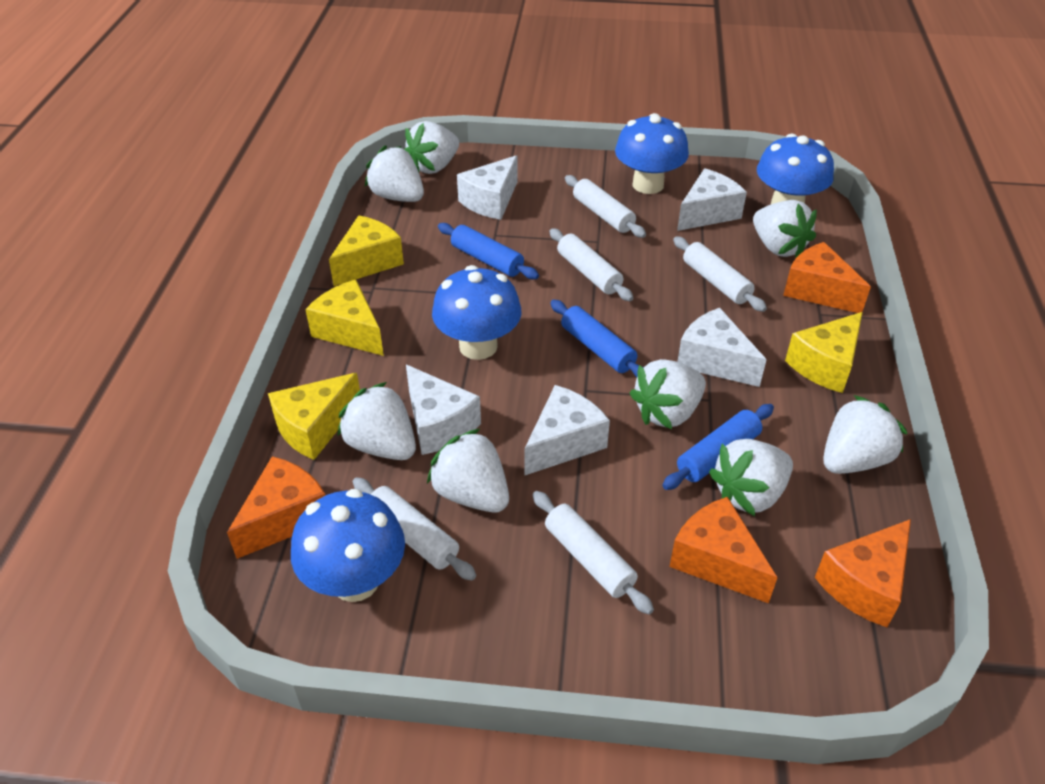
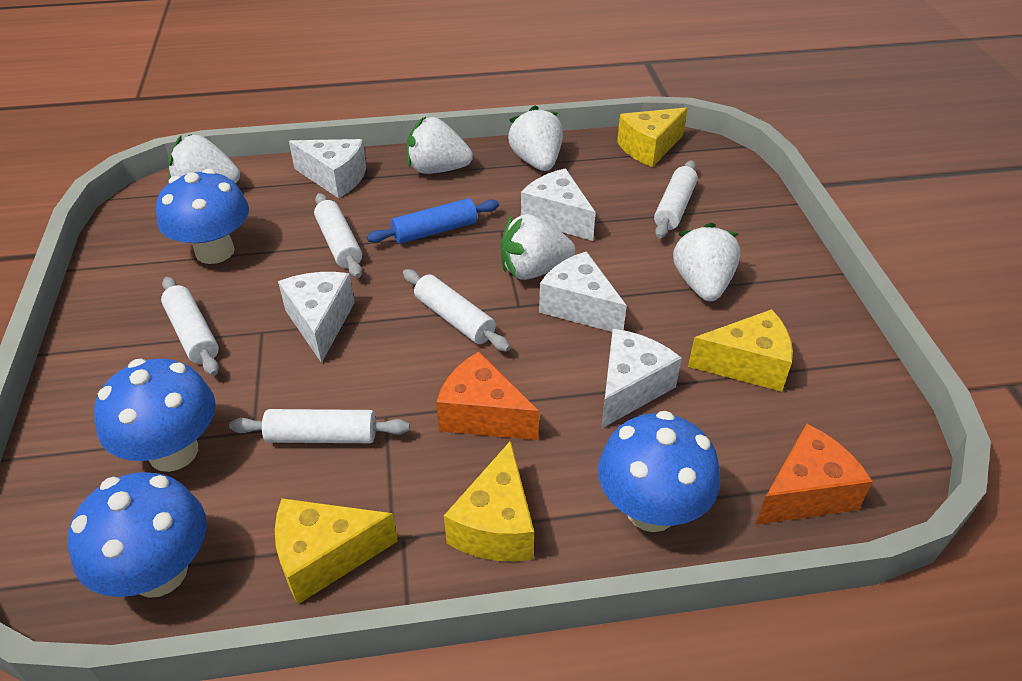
blue rolling pin: 3 -> 1
orange cheese: 4 -> 2
white strawberry: 8 -> 5

